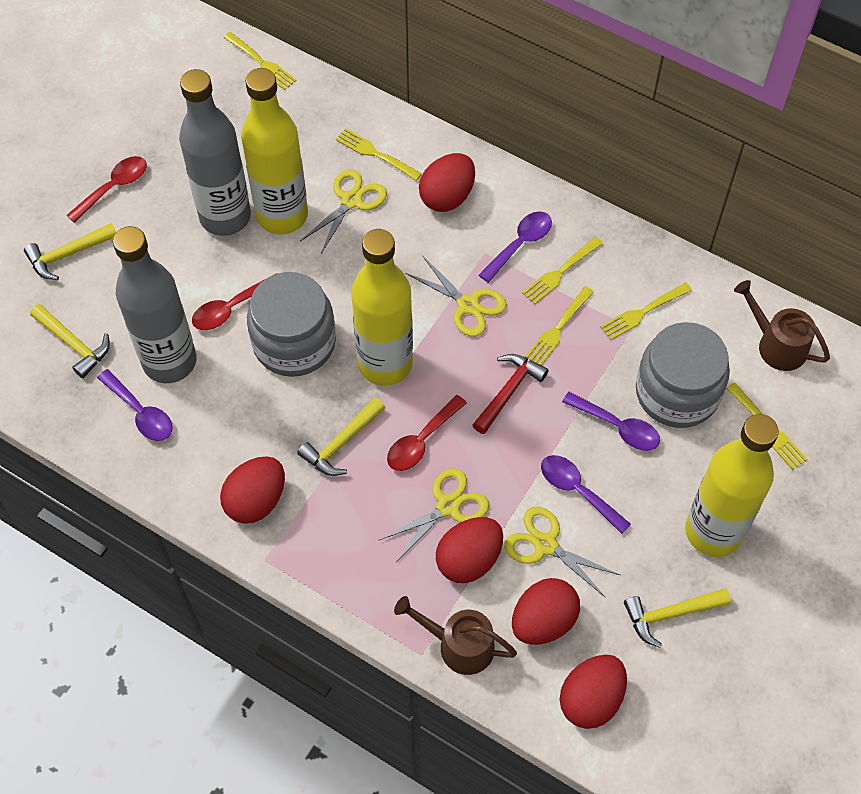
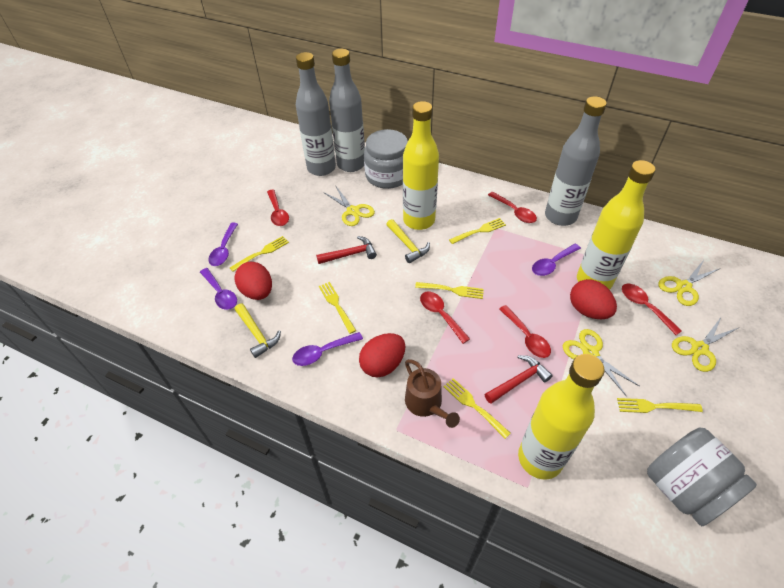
brown watering can: 2 -> 1
grey bottle: 2 -> 3
red egg: 5 -> 3
red hammer: 1 -> 2
red spoon: 3 -> 5
yellow hammer: 4 -> 2

